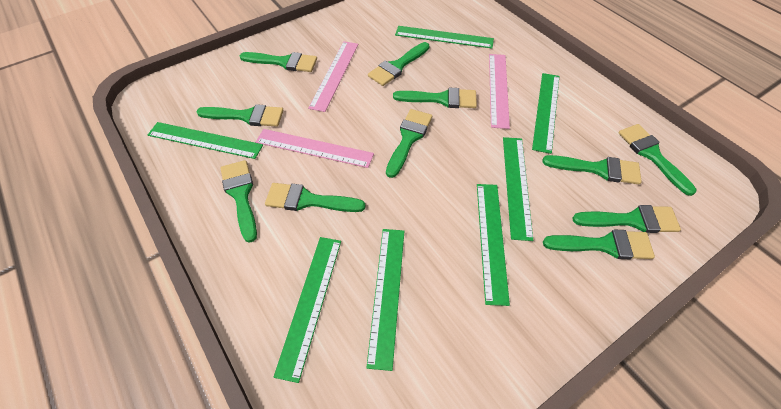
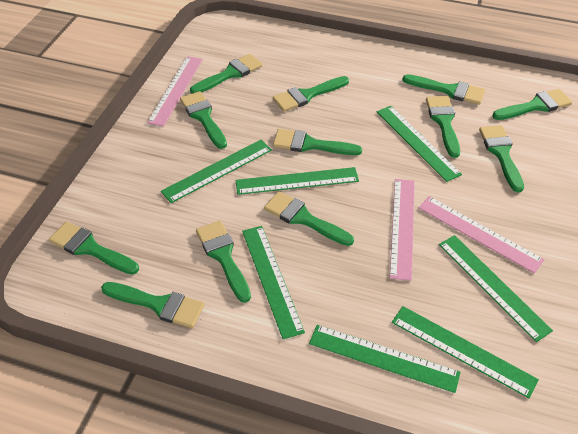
green brush: 11 -> 12

